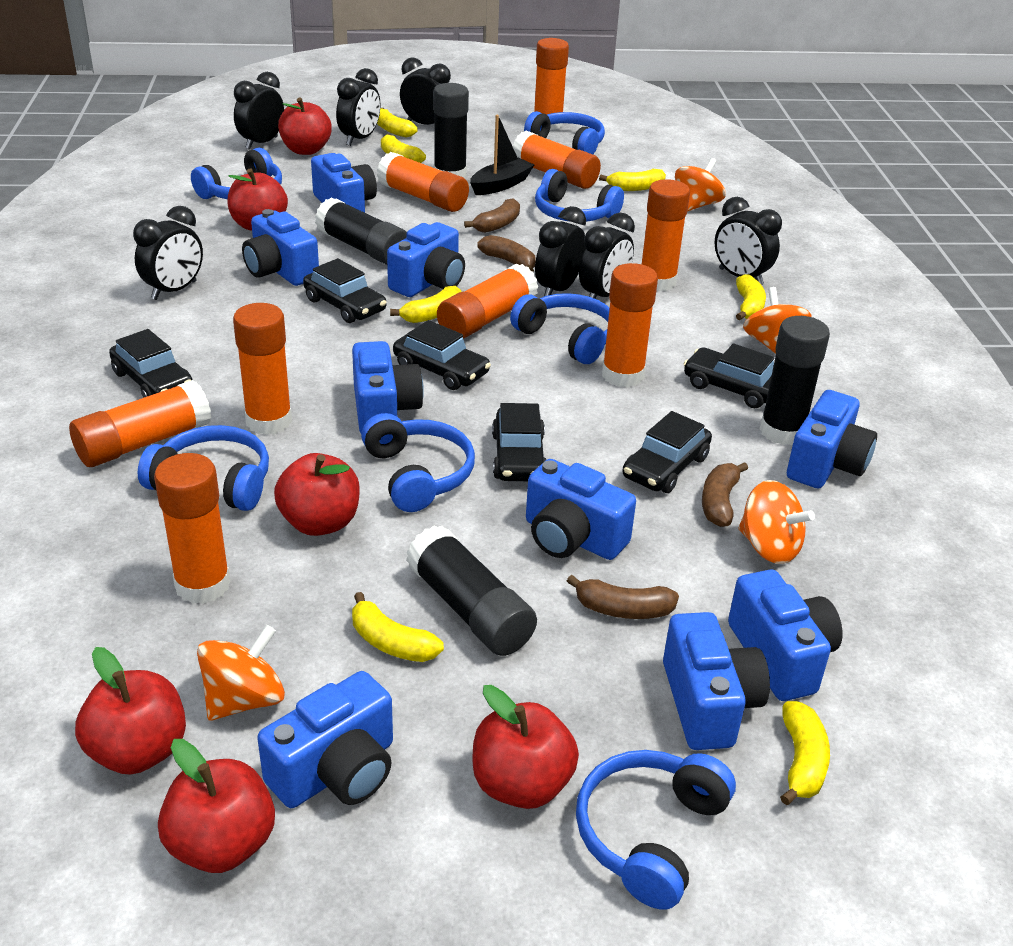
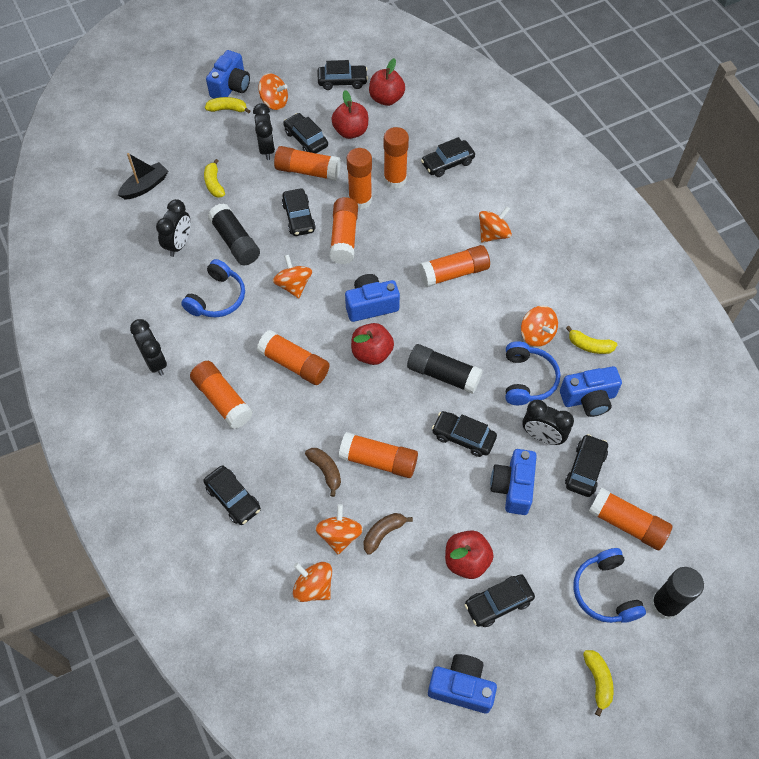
black car: 6 -> 8
black clock: 7 -> 4
black glue stick: 4 -> 3
blue camera: 9 -> 5
blue headphones: 7 -> 3
brown banana: 4 -> 2
orange spinning top: 4 -> 6
red apple: 6 -> 4
yellow banana: 7 -> 4

